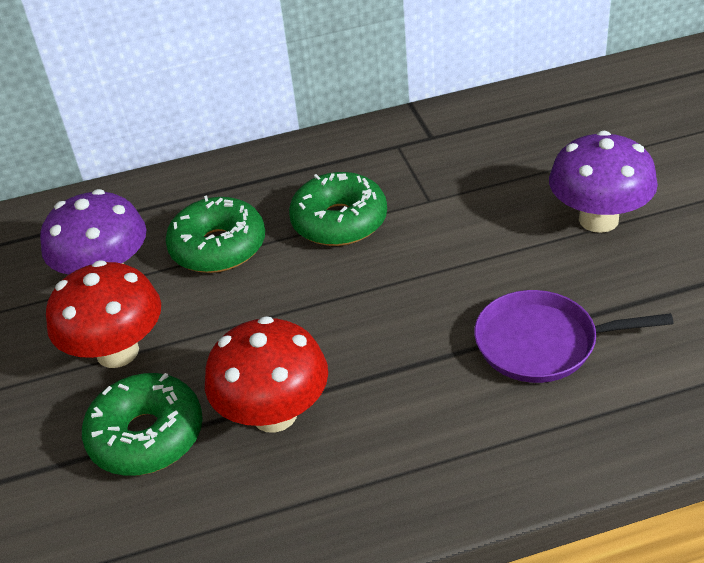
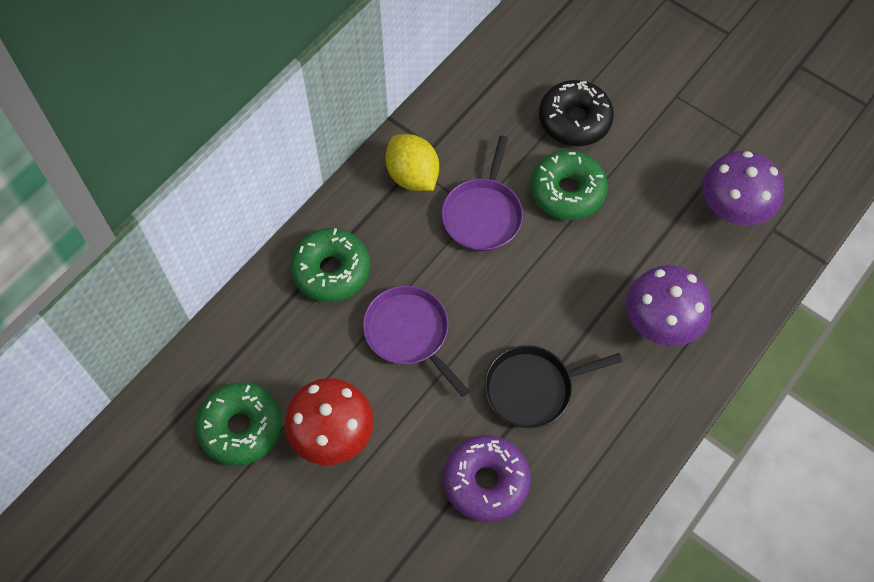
black donut: 0 -> 1
black pan: 0 -> 1
purple donut: 0 -> 1
purple pan: 1 -> 2
red mushroom: 2 -> 1
yellow lemon: 0 -> 1

